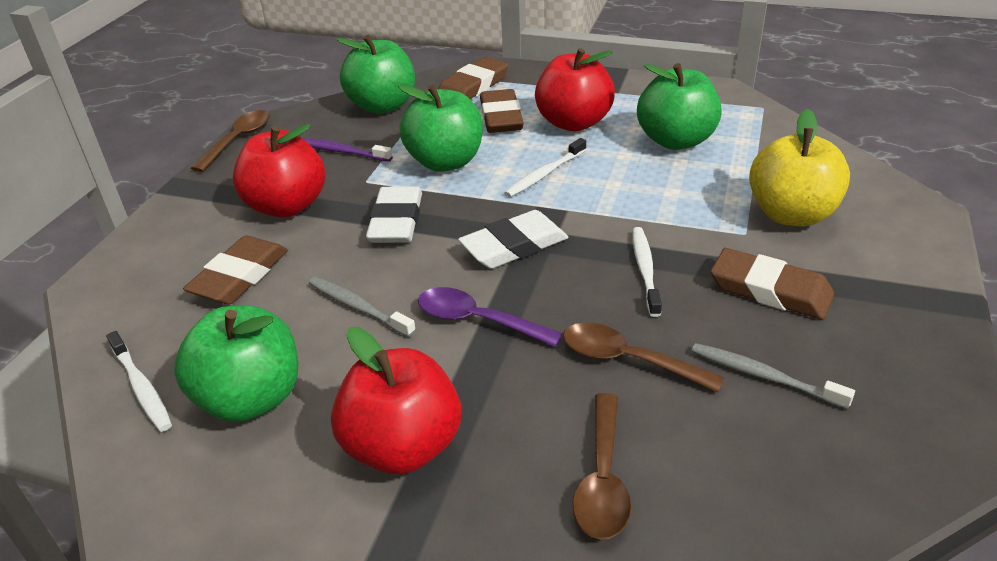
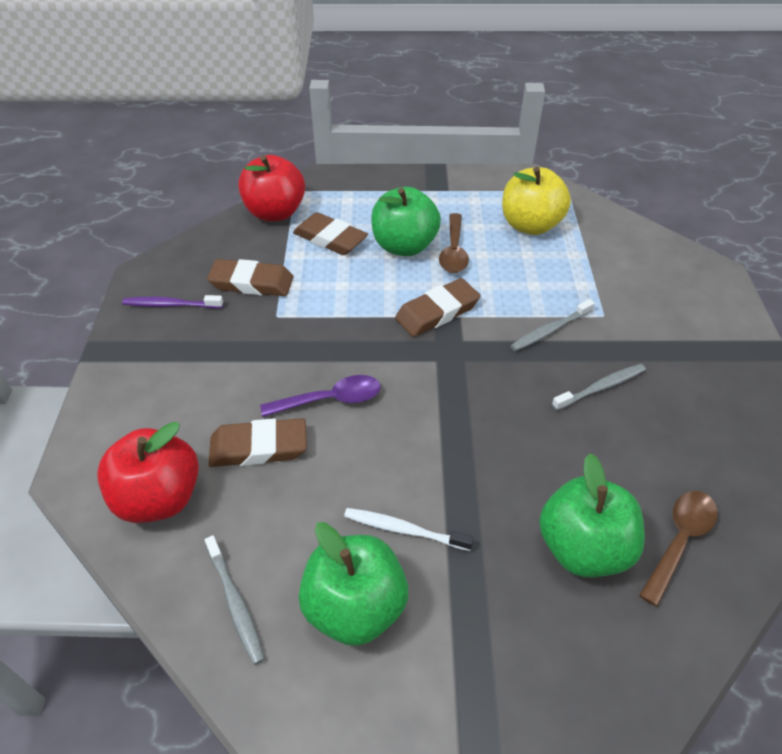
brown spoon: 3 -> 2
green apple: 4 -> 3
grey toothbrush: 2 -> 3
red apple: 3 -> 2
white eraser: 2 -> 0
white toothbrush: 3 -> 1

